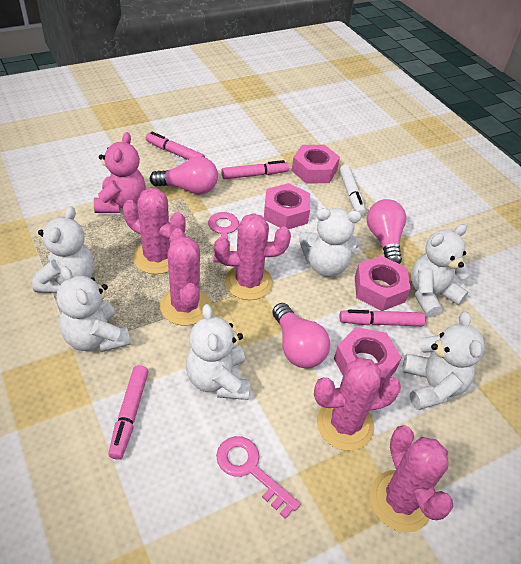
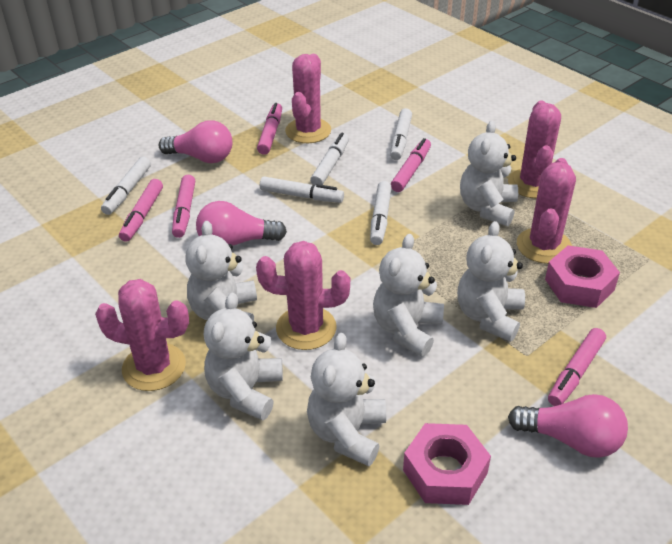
pink key: 2 -> 0
pink marker: 4 -> 5
pink nut: 4 -> 2
pink teddy bear: 1 -> 0
white marker: 1 -> 5

